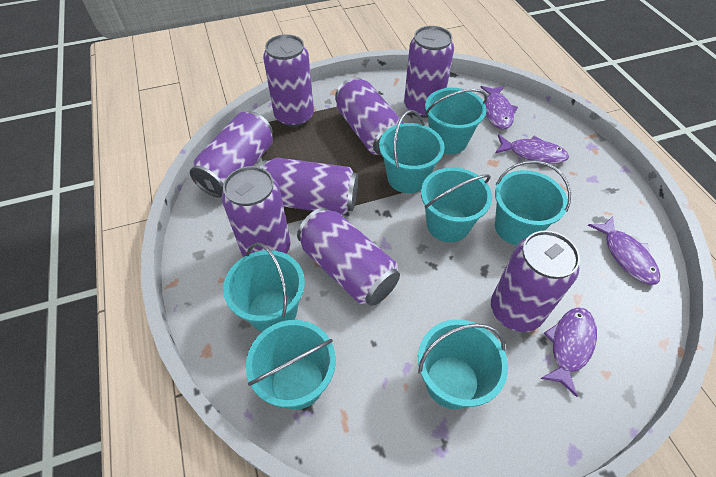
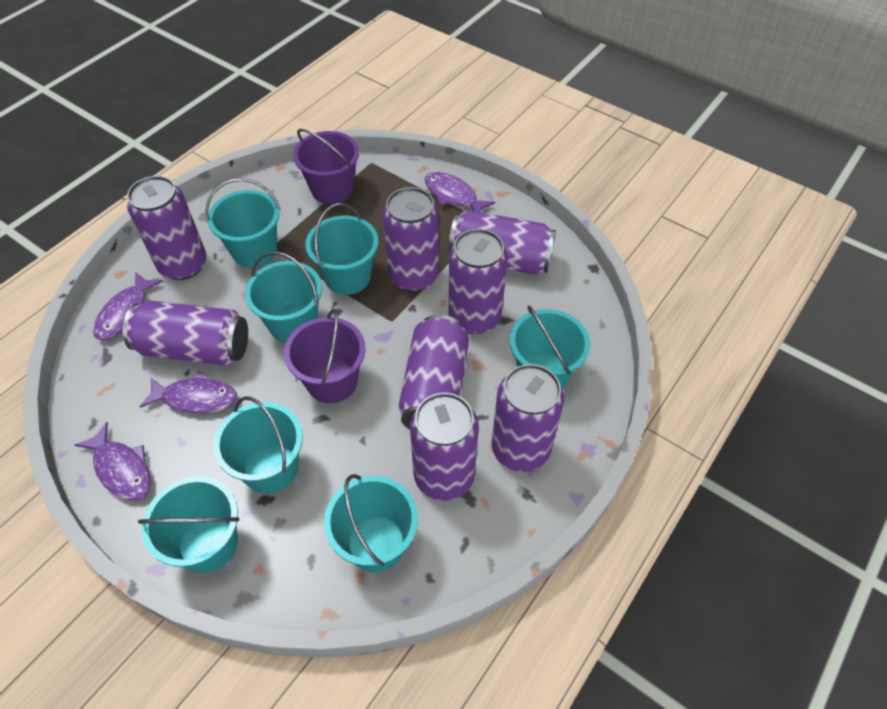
purple bucket: 0 -> 2

